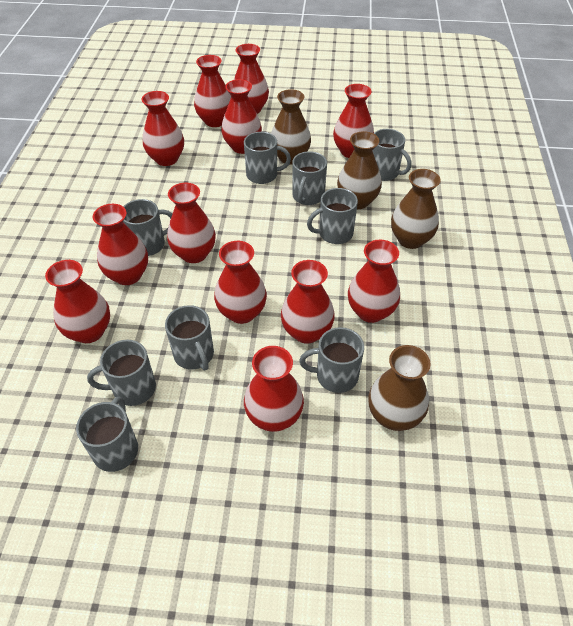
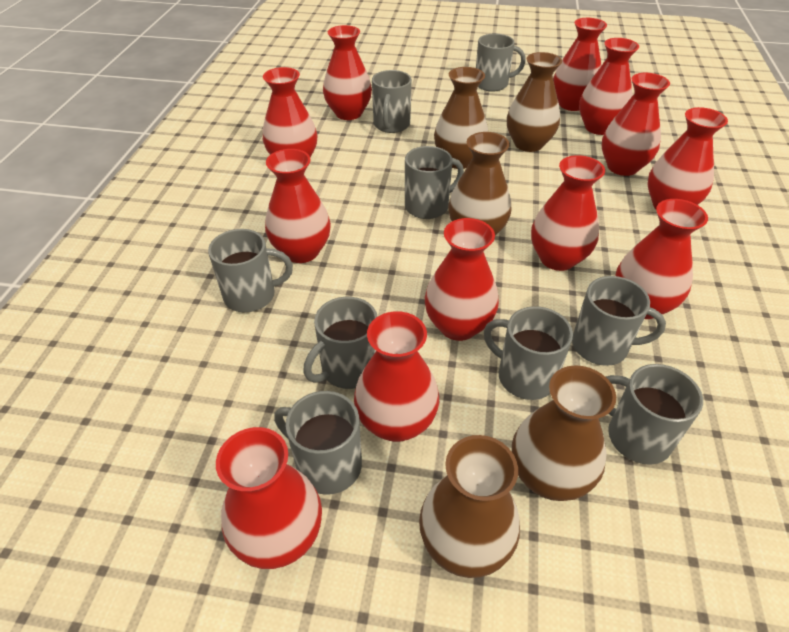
brown vase: 4 -> 5

